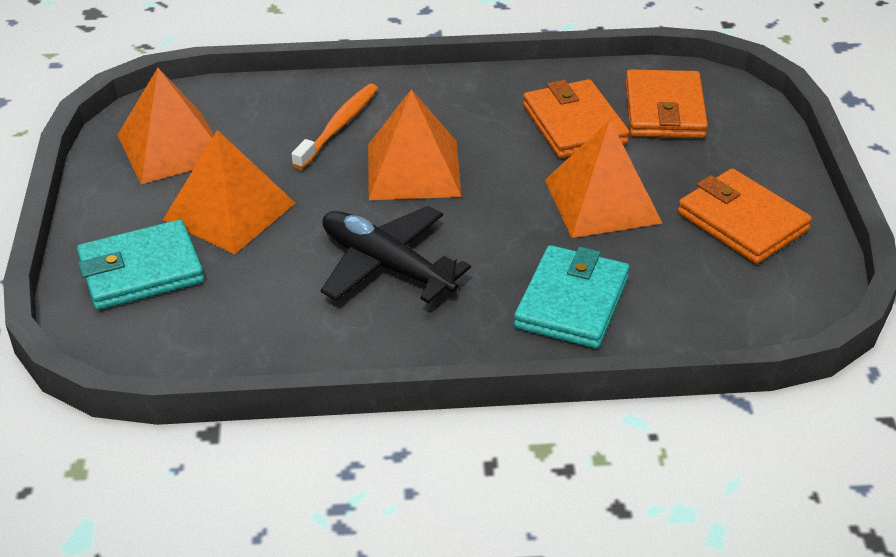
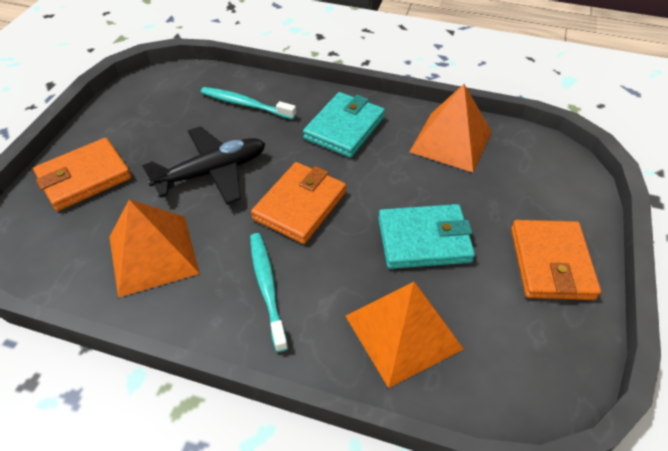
orange pyramid: 4 -> 3
orange toothbrush: 1 -> 0
turquoise toothbrush: 0 -> 2

